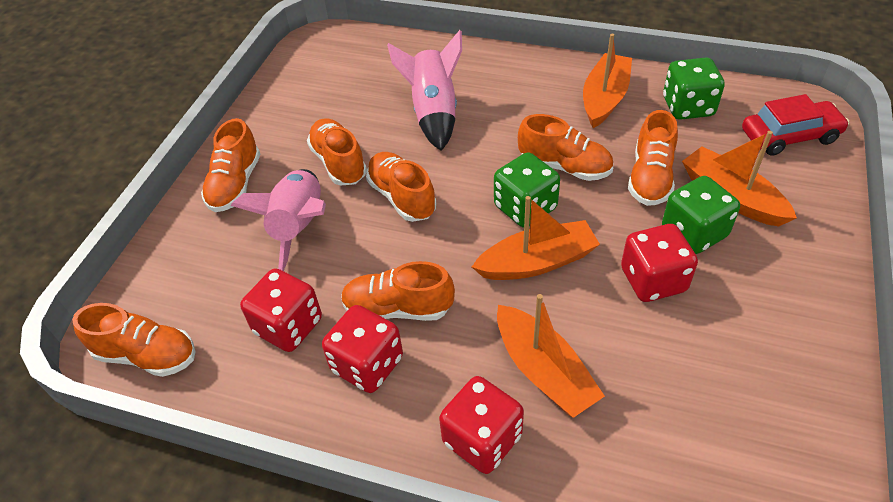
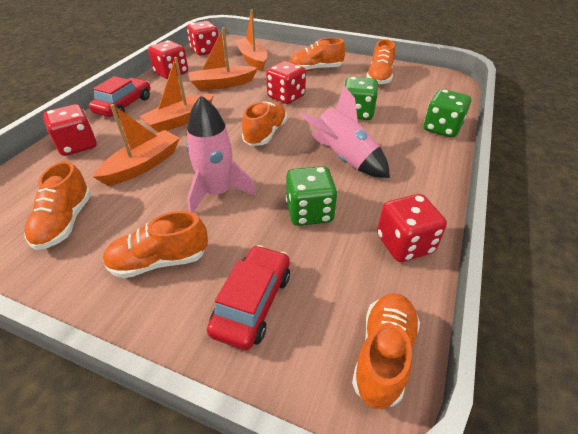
orange shoe: 7 -> 6
red car: 1 -> 2
red dice: 4 -> 5

